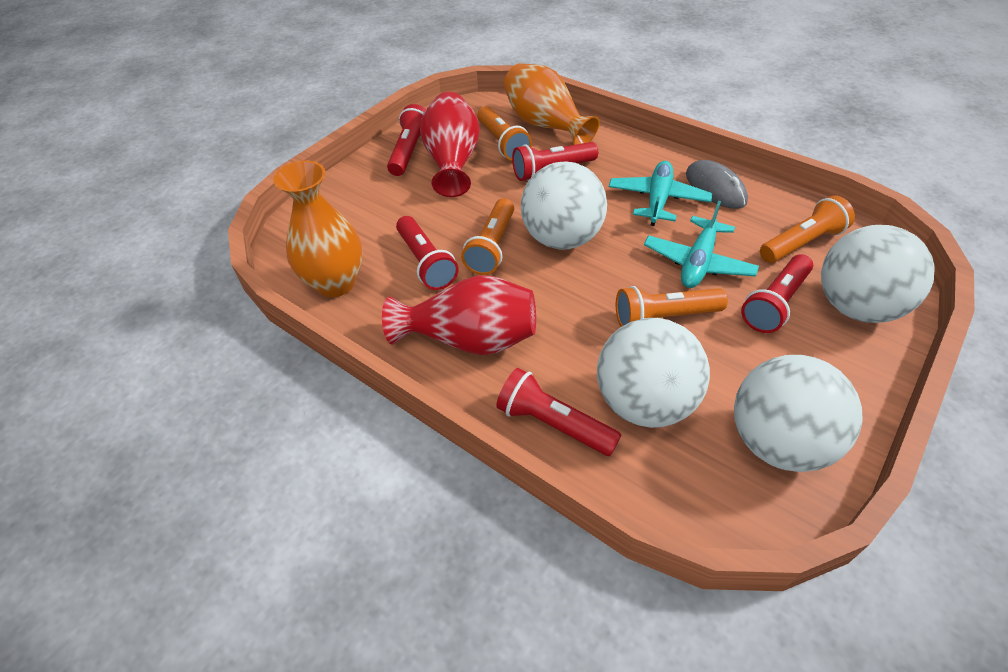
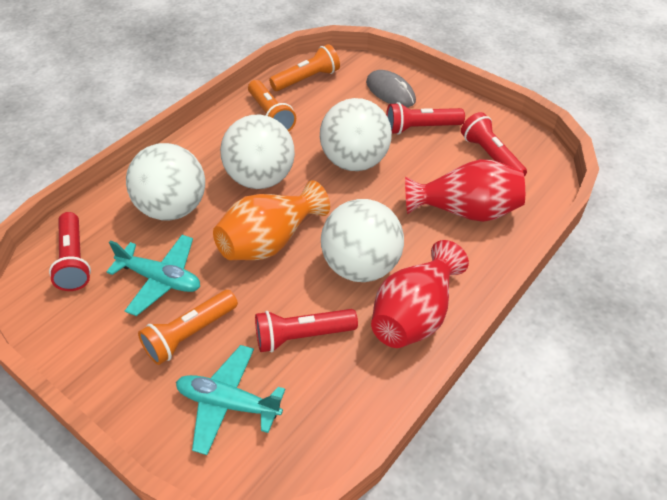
orange flashlight: 4 -> 3
orange vase: 2 -> 1
red flashlight: 5 -> 4

